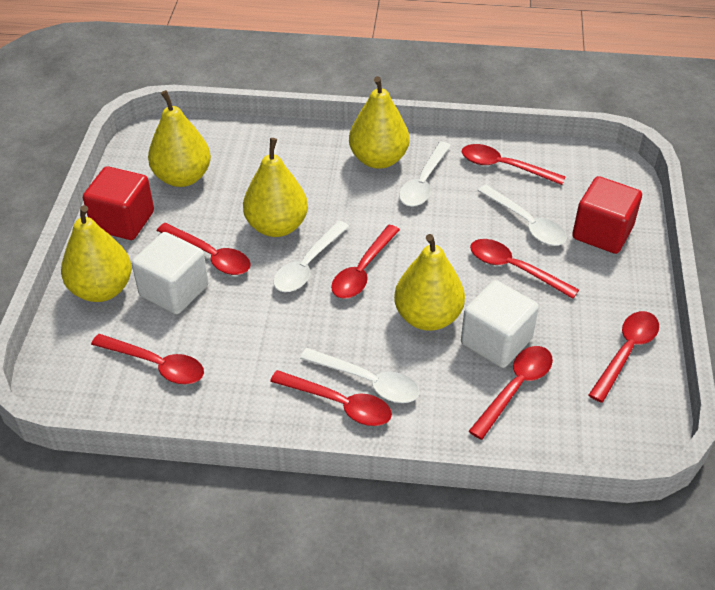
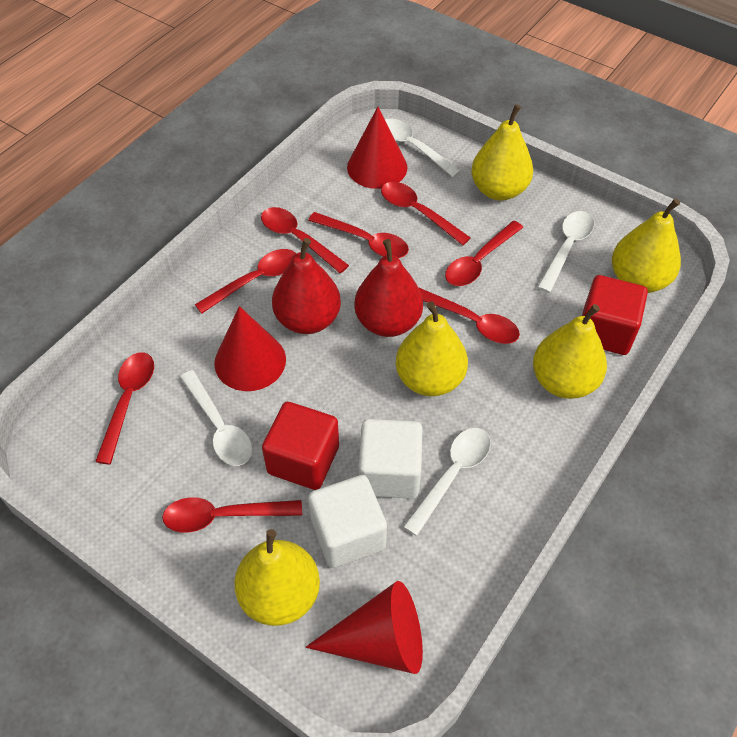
red cone: 0 -> 3
red pear: 0 -> 2

